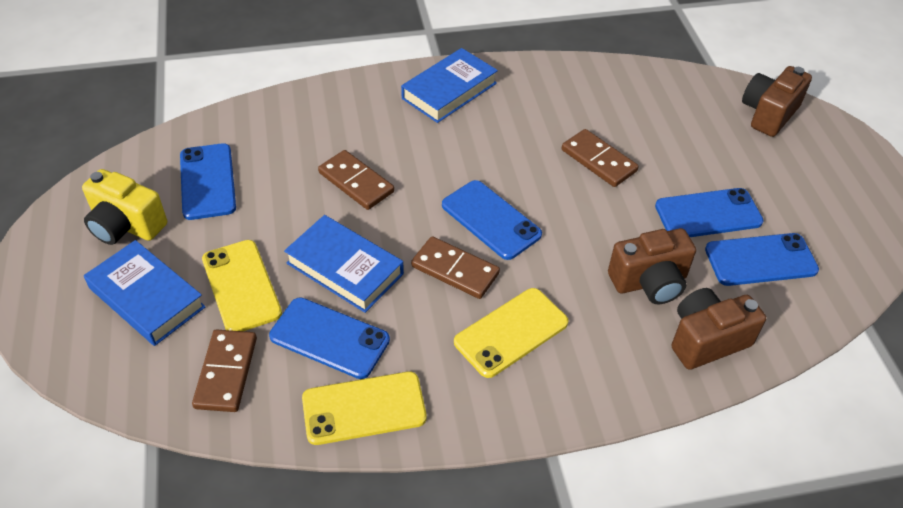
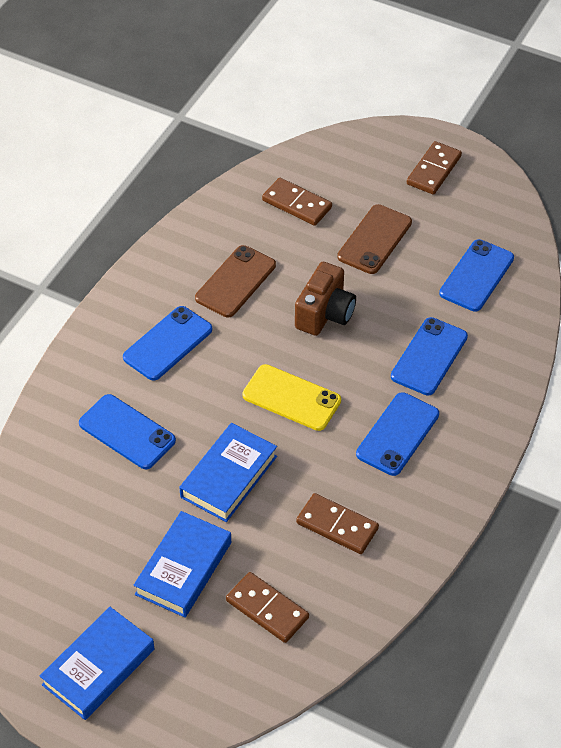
brown camera: 3 -> 1
brown phone: 0 -> 2
yellow camera: 1 -> 0
yellow phone: 3 -> 1

